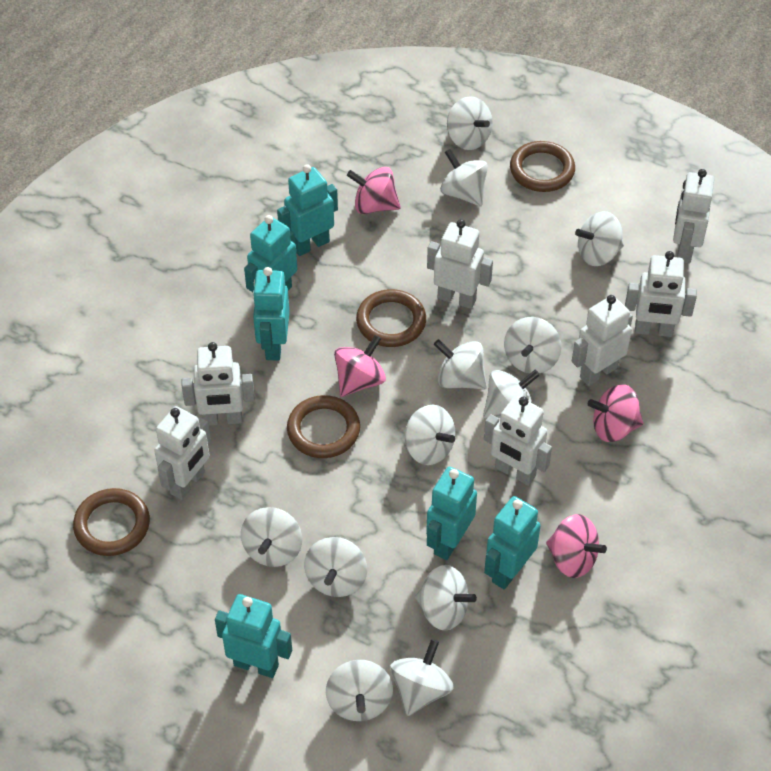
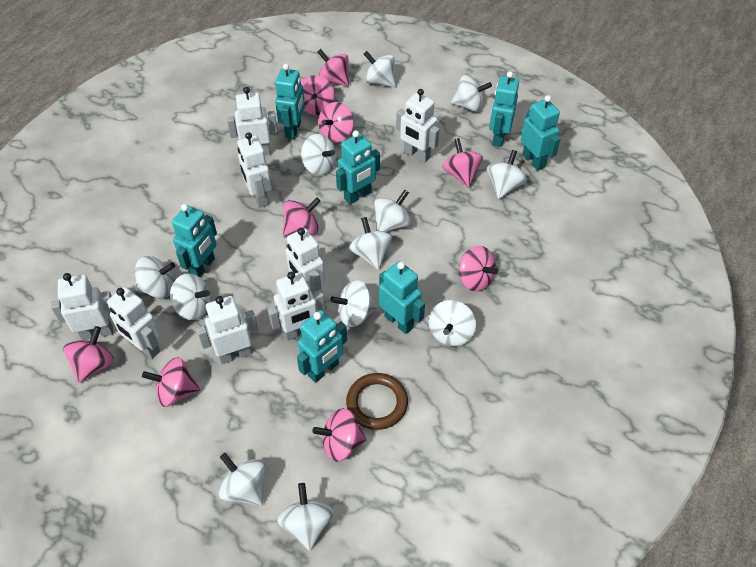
brown ring: 4 -> 1
pink spinning top: 4 -> 9
turquoise robot: 6 -> 7
white robot: 7 -> 8

